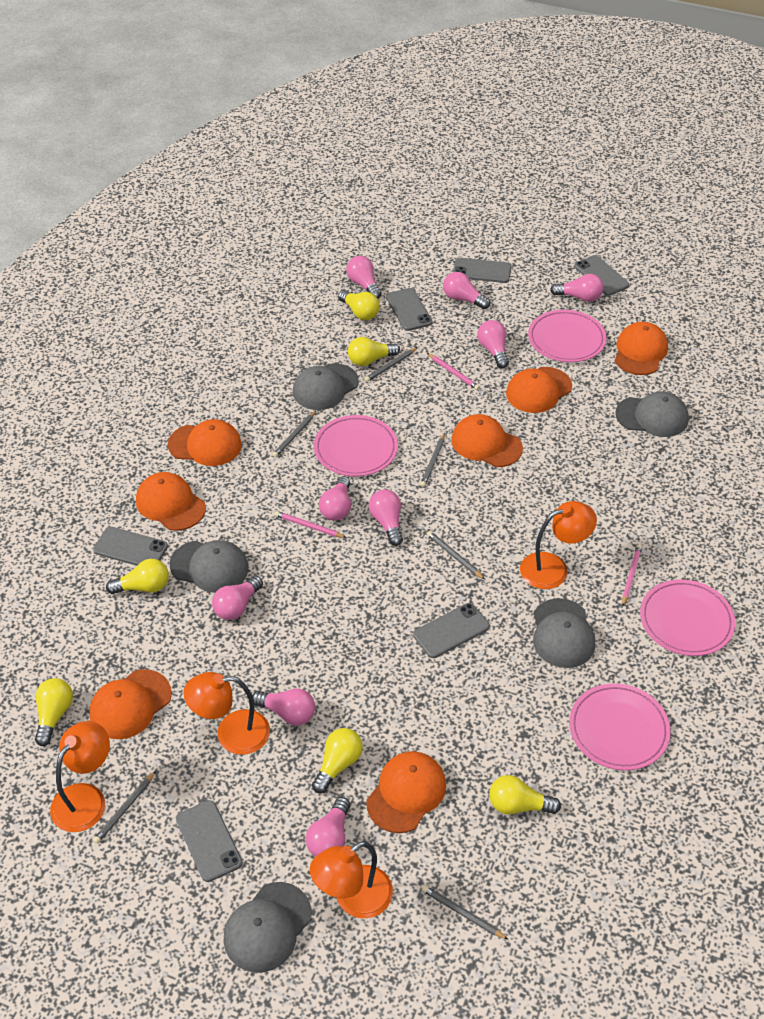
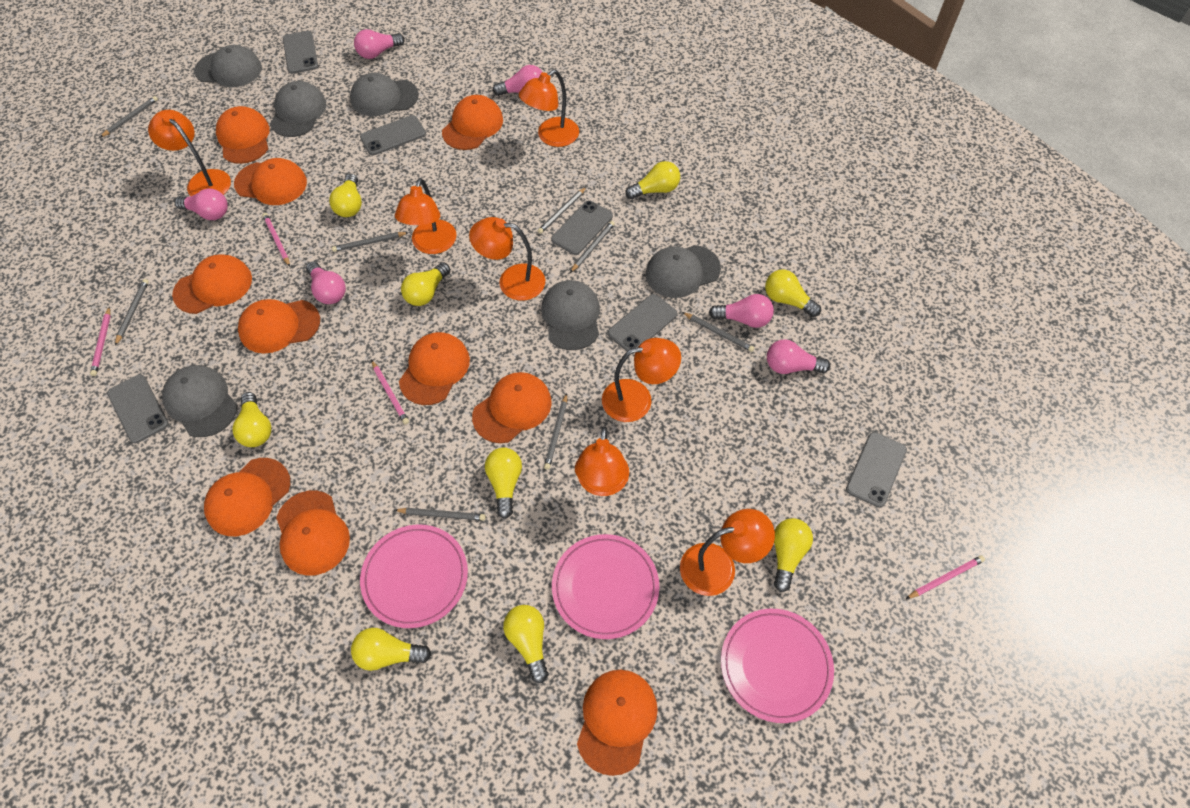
grey cap: 5 -> 6
grey pencil: 6 -> 8
orange cap: 7 -> 10
orange lamp: 4 -> 7
pink light bulb: 9 -> 6
pink pencil: 3 -> 4
pink plate: 4 -> 3
yellow light bulb: 6 -> 9

